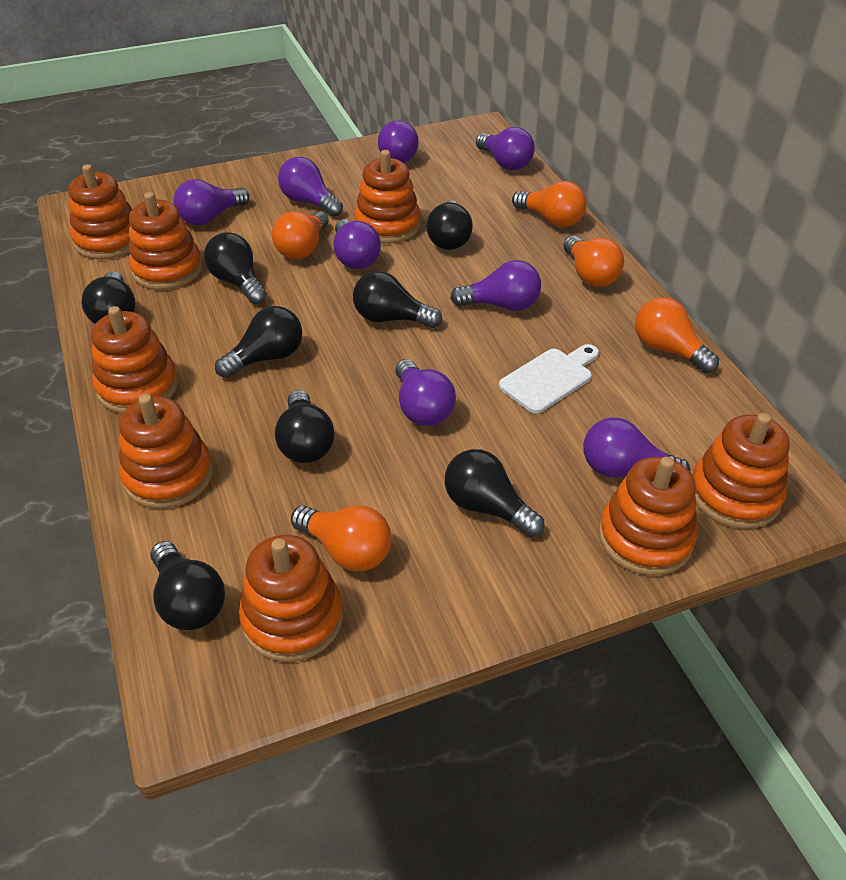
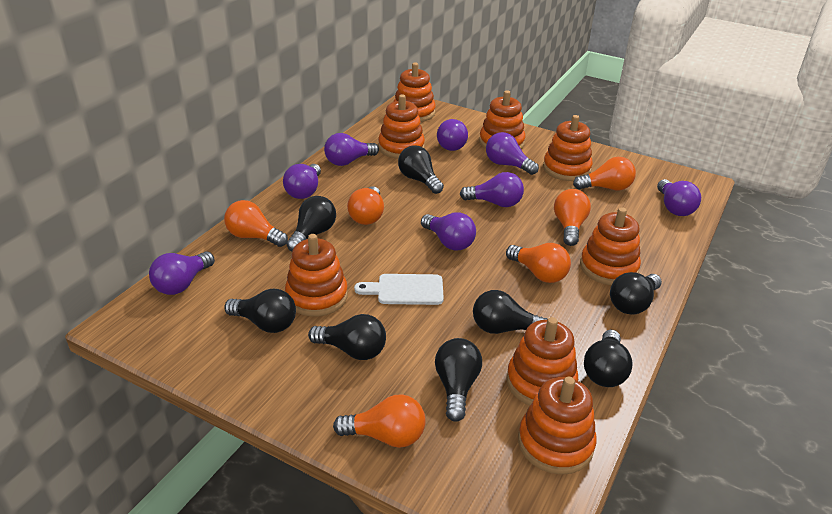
orange light bulb: 5 -> 6

